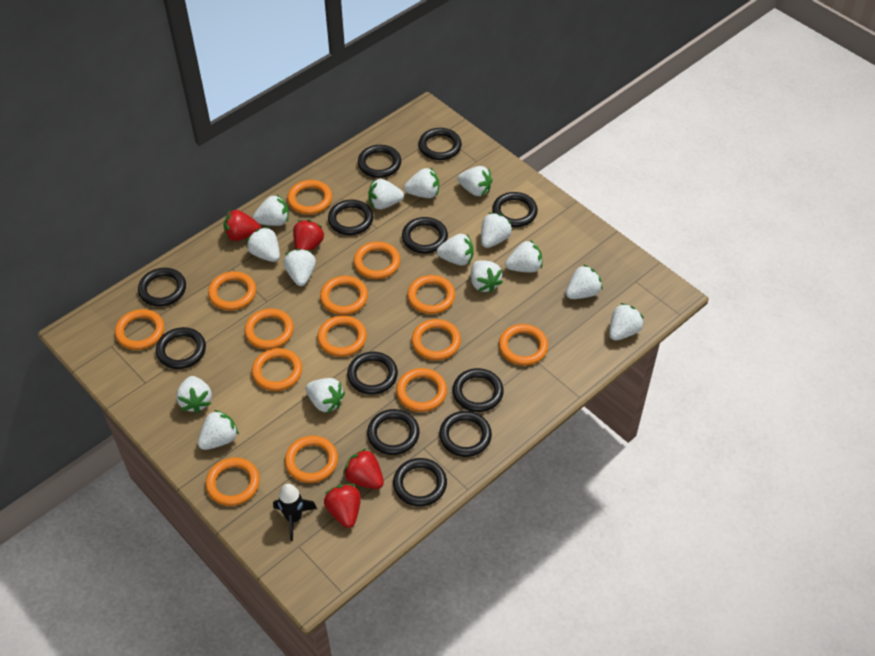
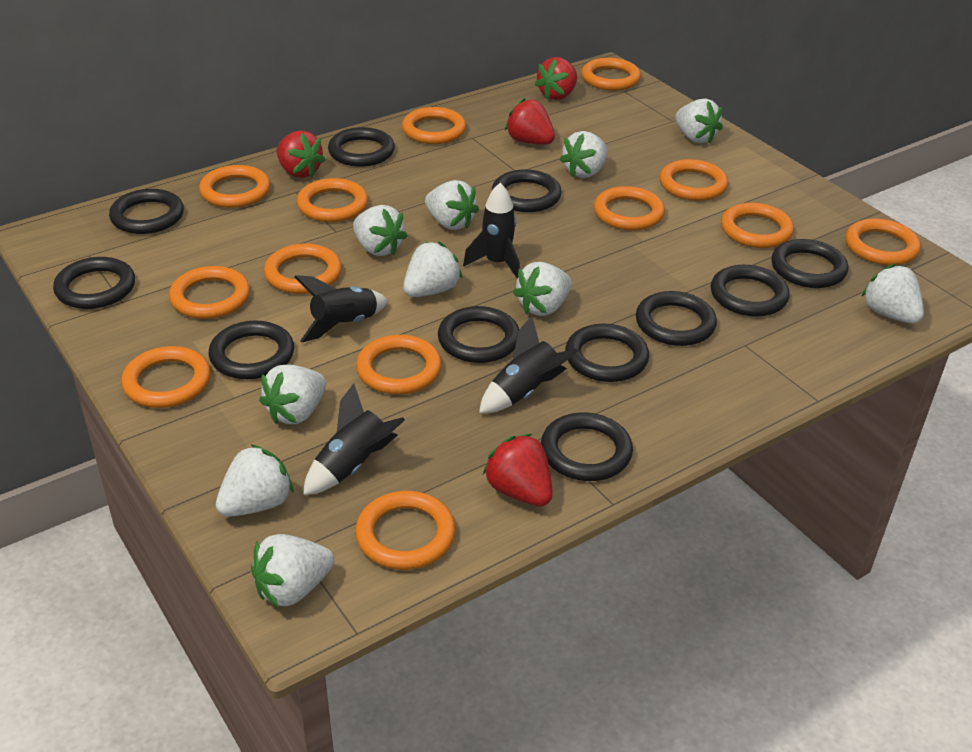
black ring: 12 -> 11
black rocket: 1 -> 4
orange ring: 14 -> 13
white strawberry: 15 -> 10

